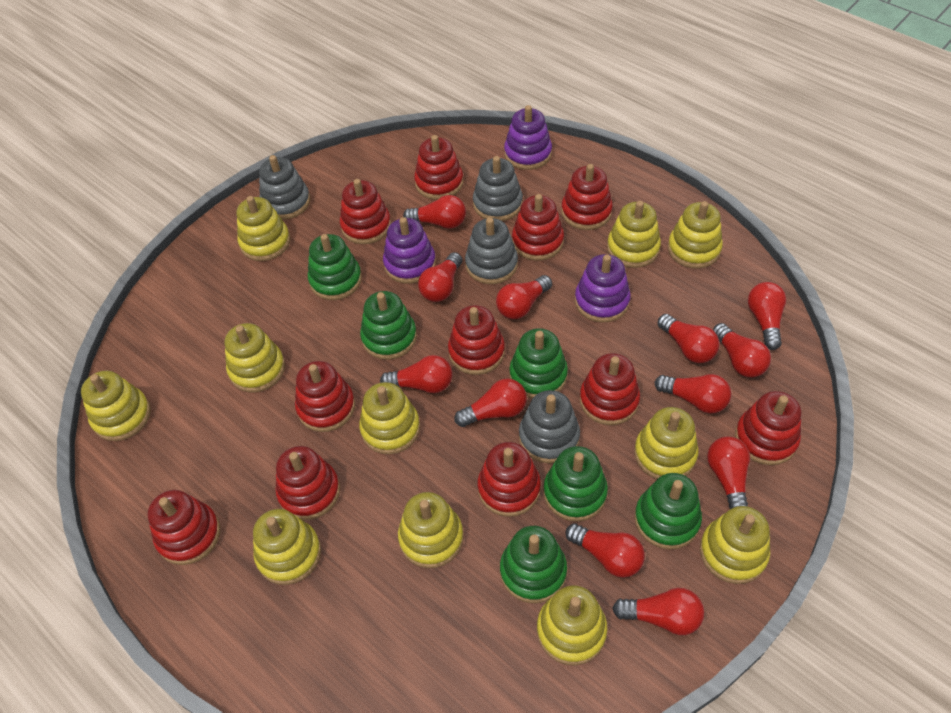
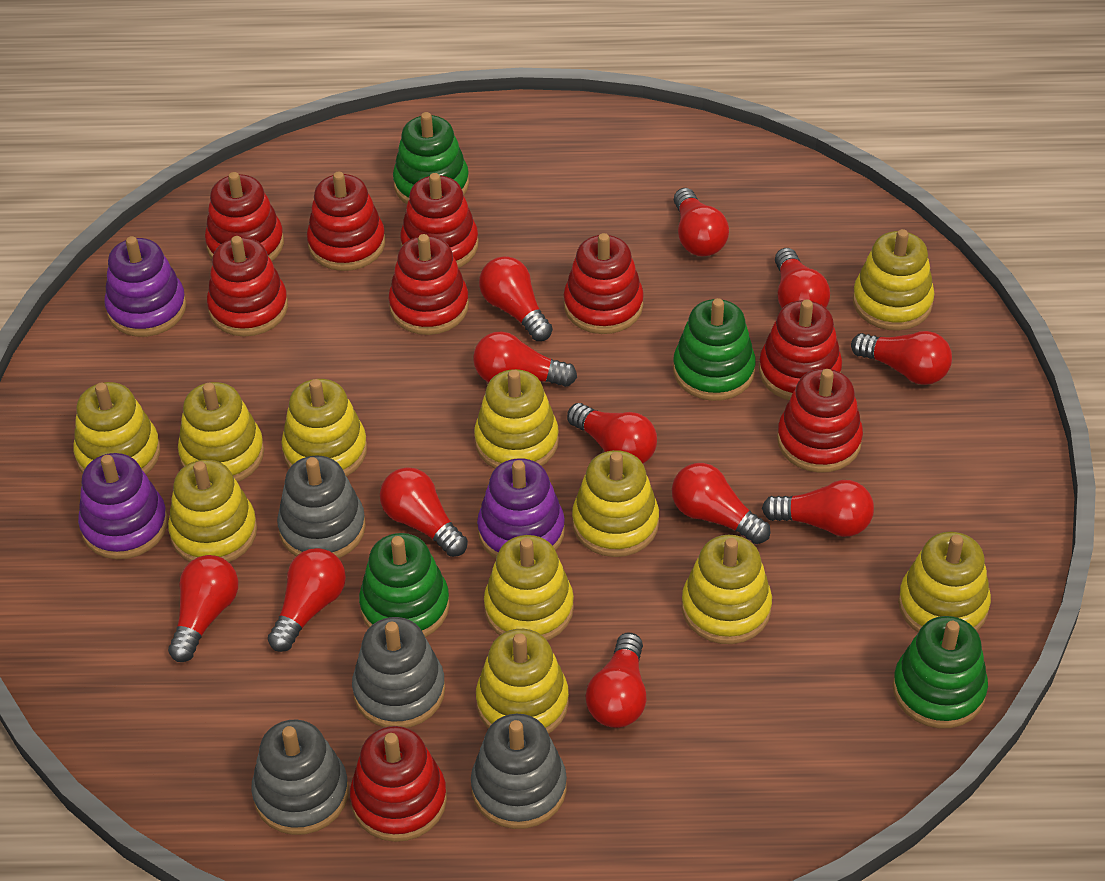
green stacking toy: 6 -> 4
red stacking toy: 11 -> 9

